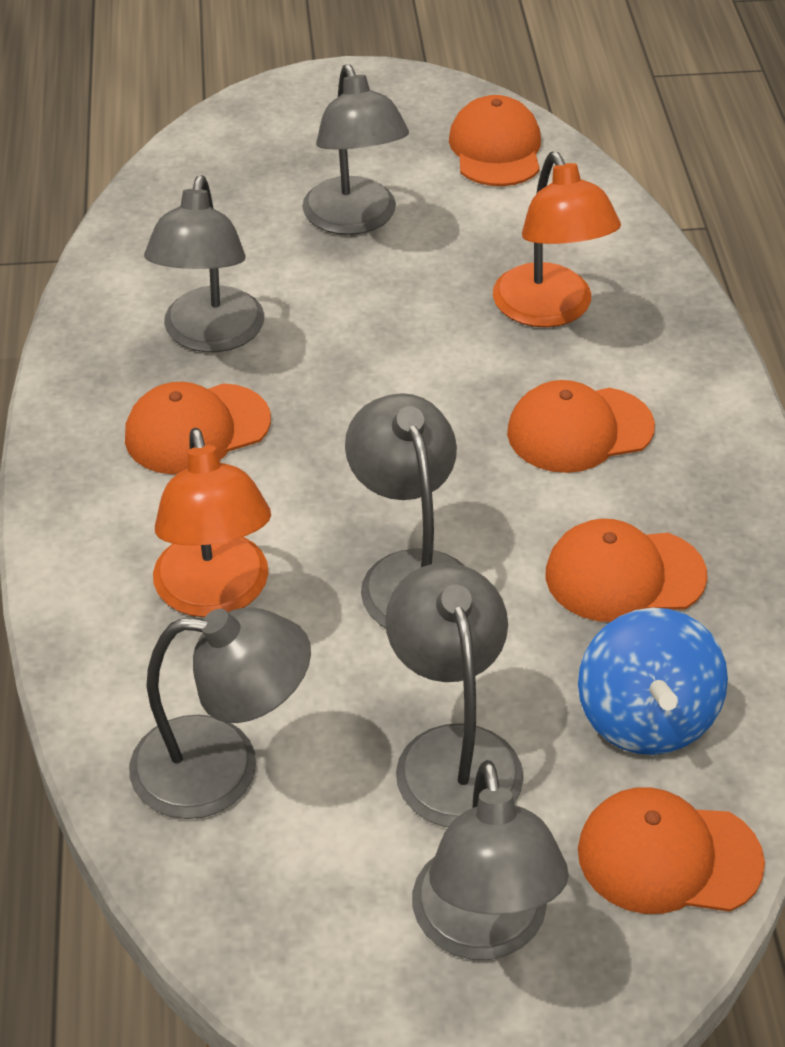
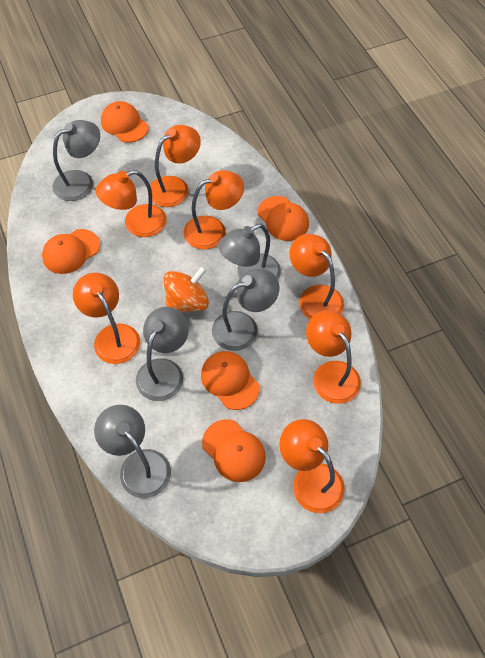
blue spinning top: 1 -> 0
grey lamp: 6 -> 5
orange lamp: 2 -> 7
orange spinning top: 0 -> 1

